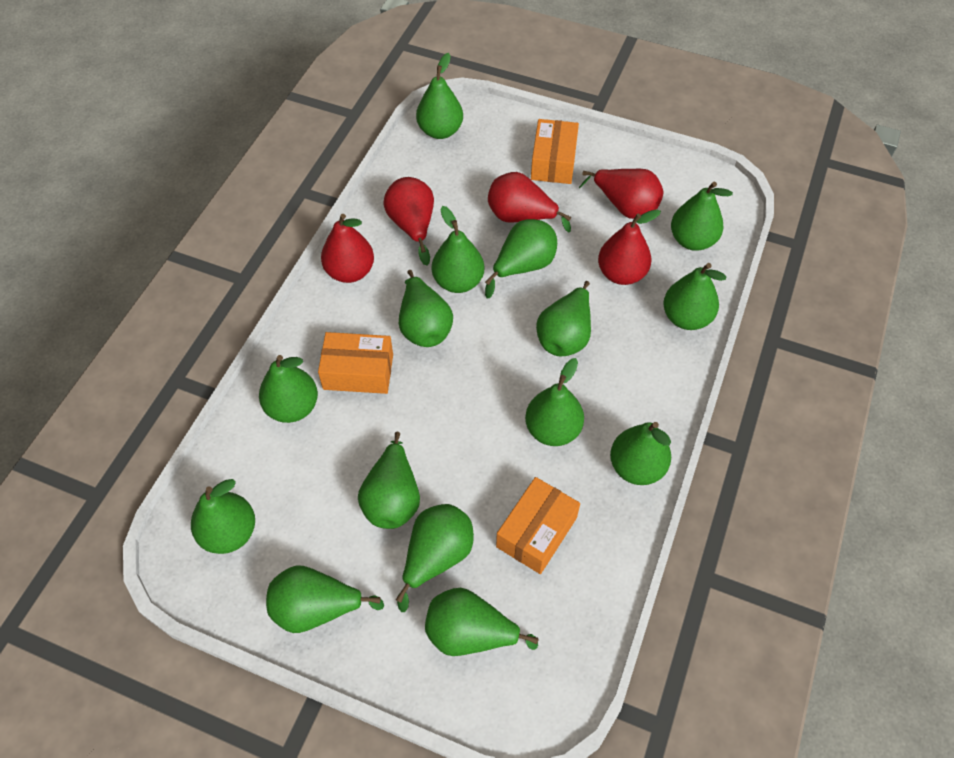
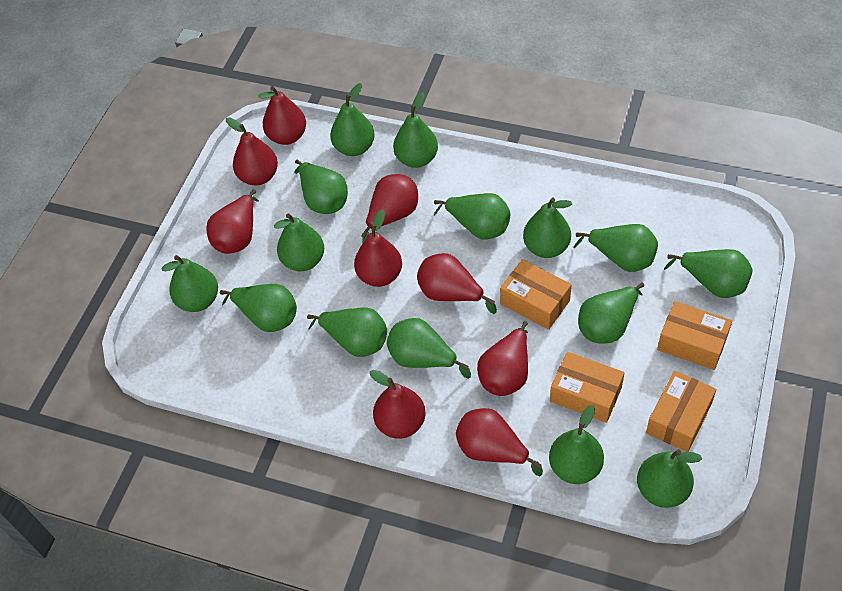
orange box: 3 -> 4
red pear: 5 -> 9

